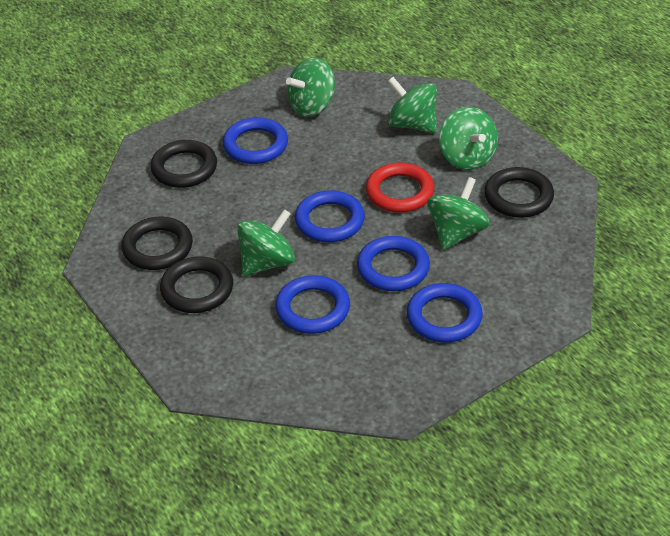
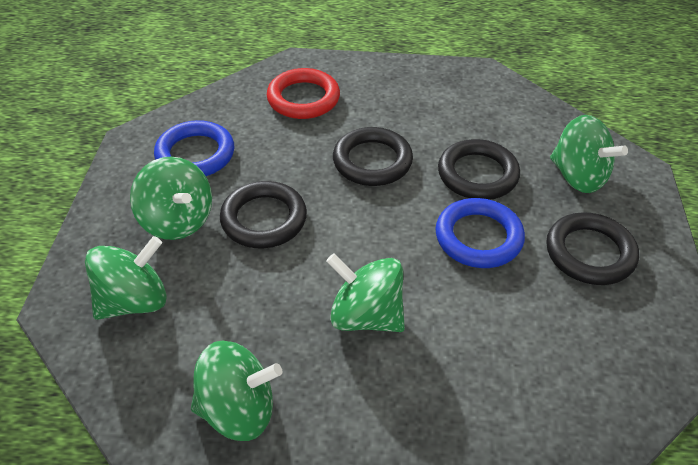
blue ring: 5 -> 2

